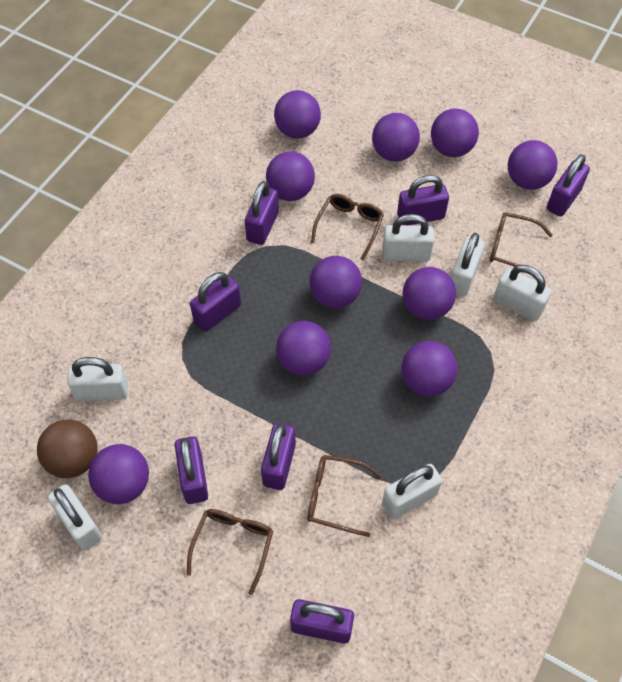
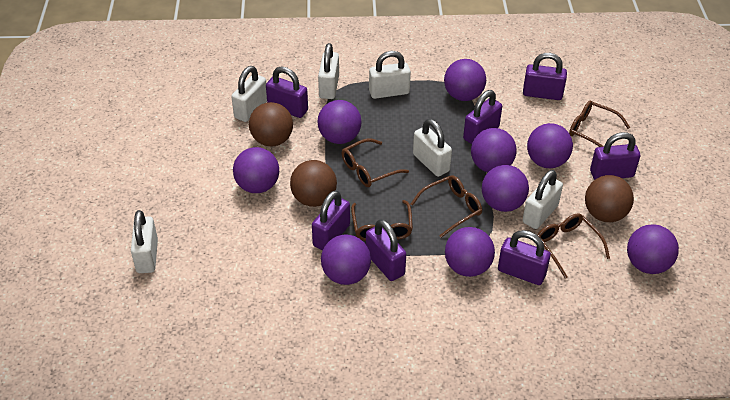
brown ball: 1 -> 3
brown glasses: 4 -> 5
purple ball: 10 -> 9

